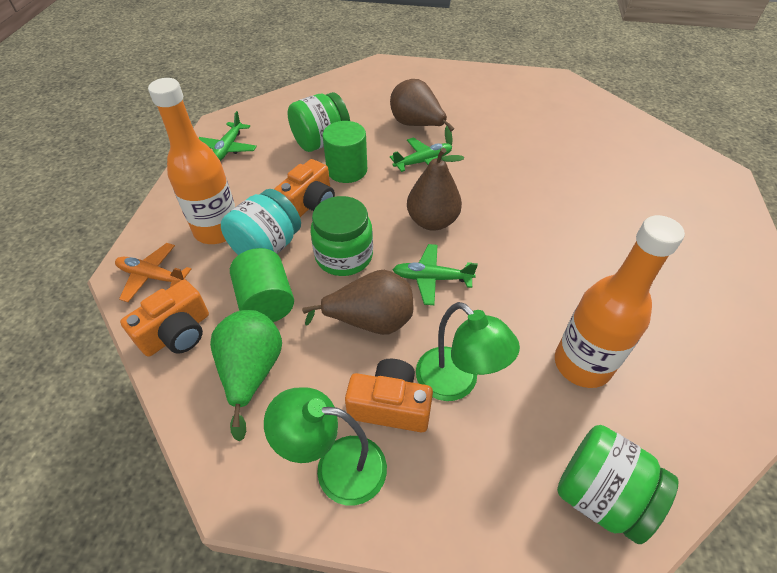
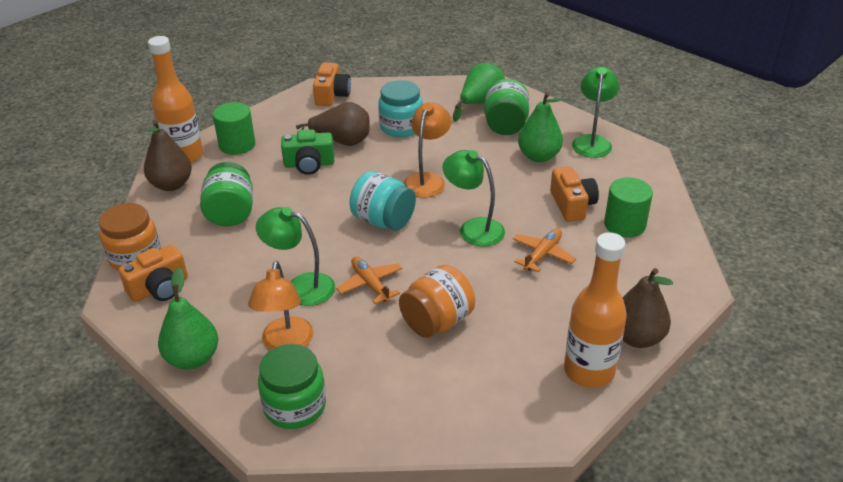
green camera: 0 -> 1
green lamp: 2 -> 3
green pear: 1 -> 3
green plane: 3 -> 0
orange jar: 0 -> 2
orange lamp: 0 -> 2
orange plane: 1 -> 2
turquoise jar: 1 -> 2

